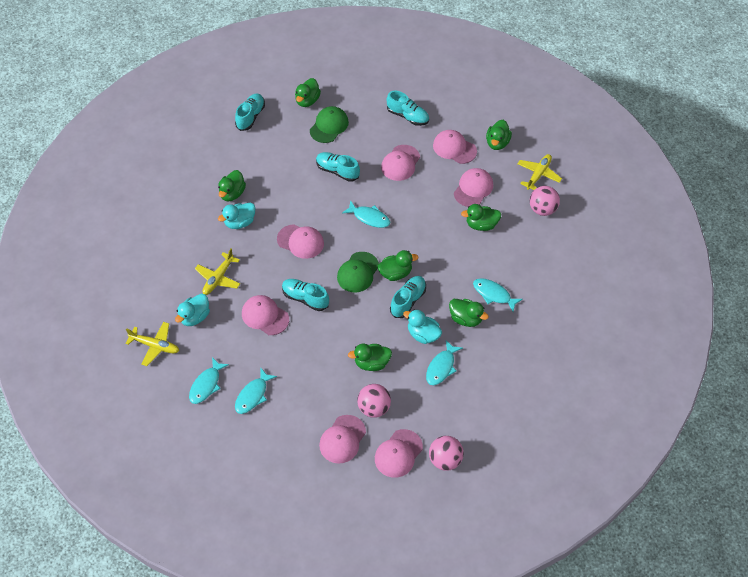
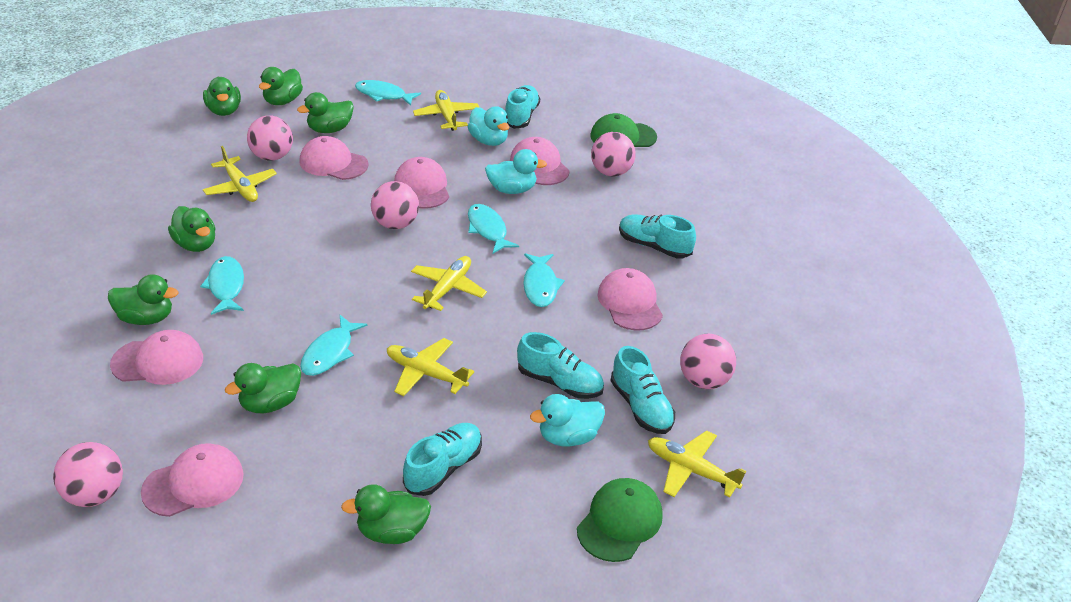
pink ball: 3 -> 5
pink cap: 7 -> 6
yellow plane: 3 -> 5

